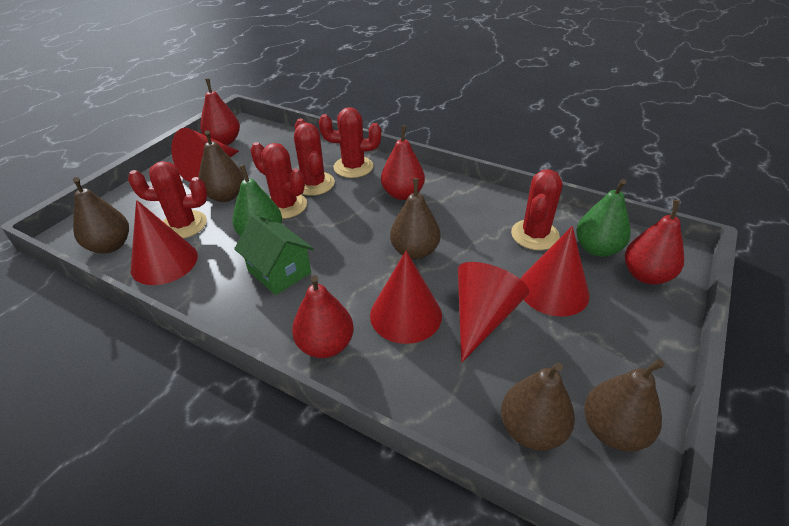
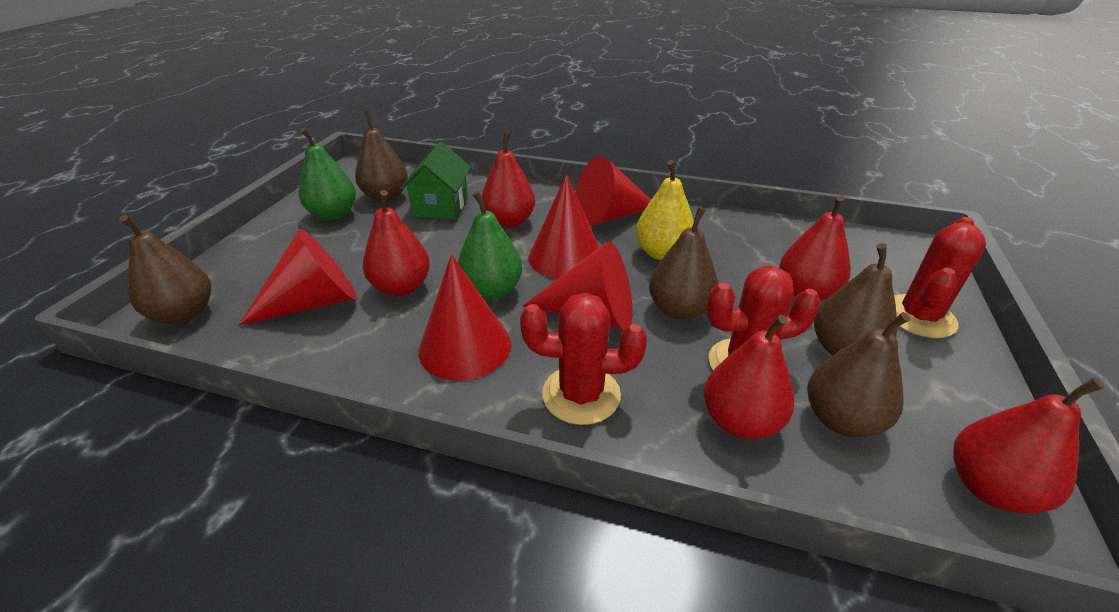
red cactus: 5 -> 3
red pear: 4 -> 5
yellow pear: 0 -> 1

